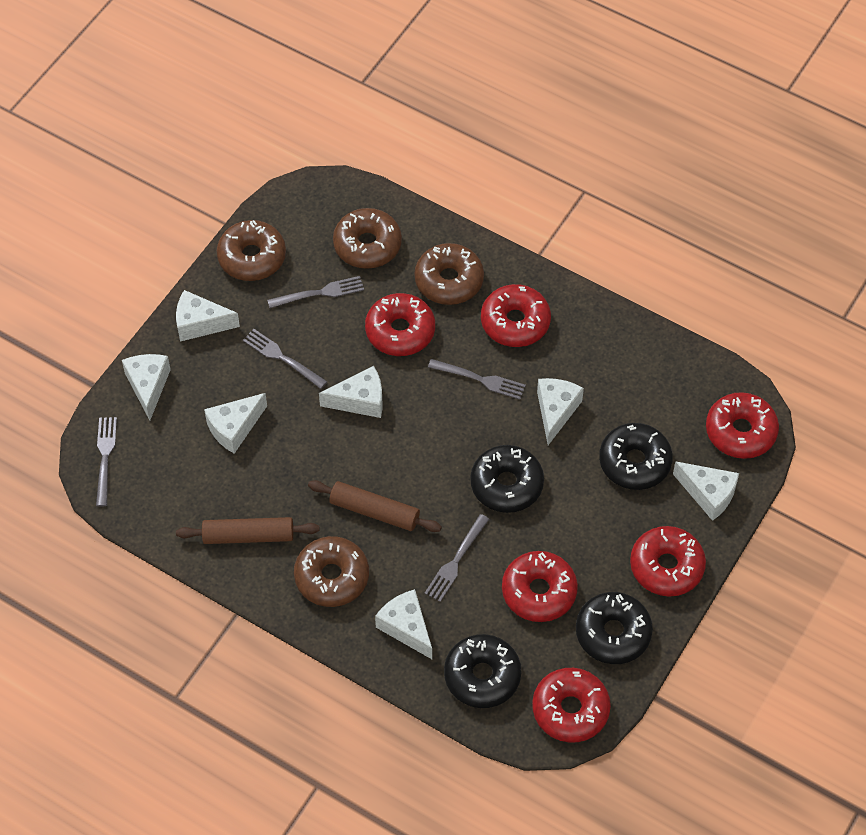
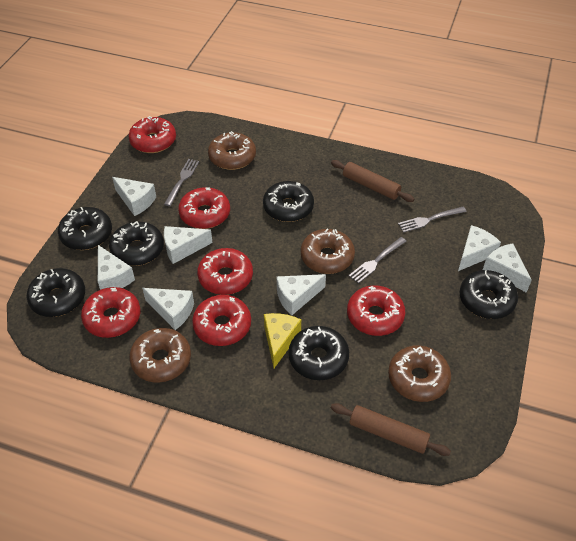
black donut: 4 -> 6
grey fork: 5 -> 3
yellow cheese: 0 -> 1

